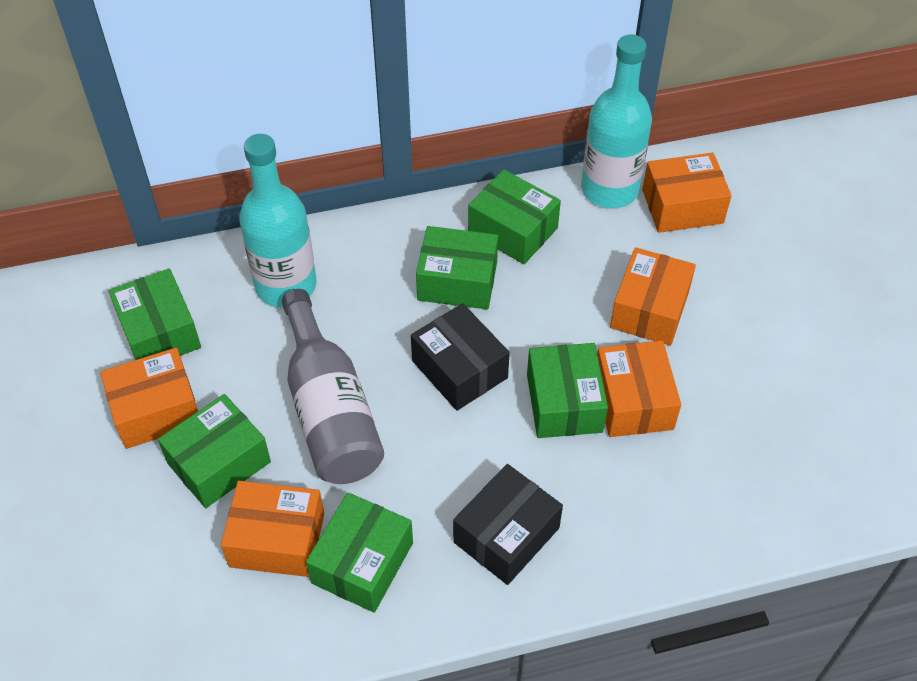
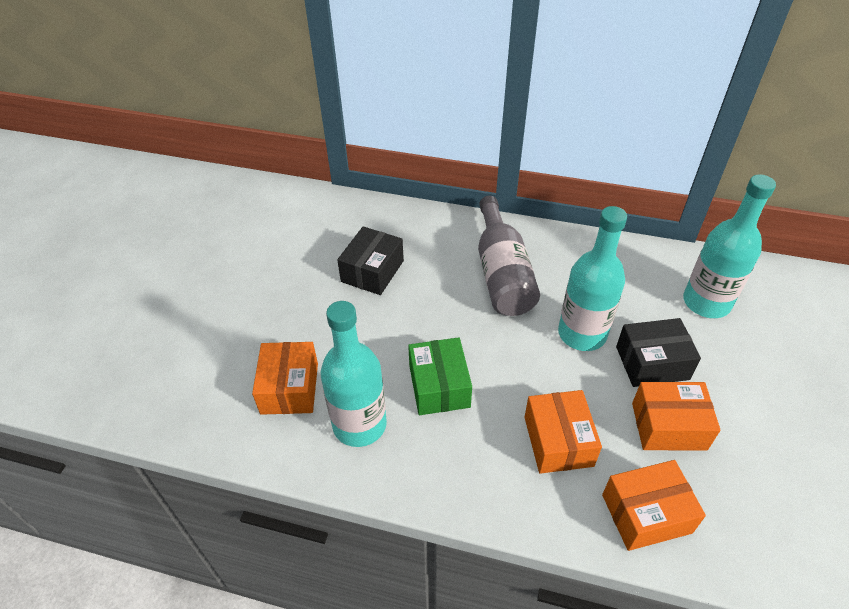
green box: 6 -> 1
orange box: 5 -> 4
turquoise bottle: 2 -> 3

